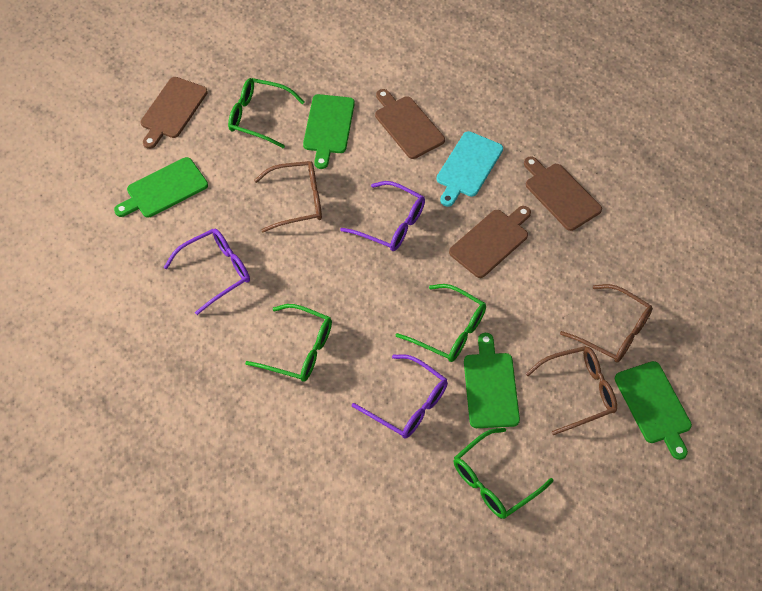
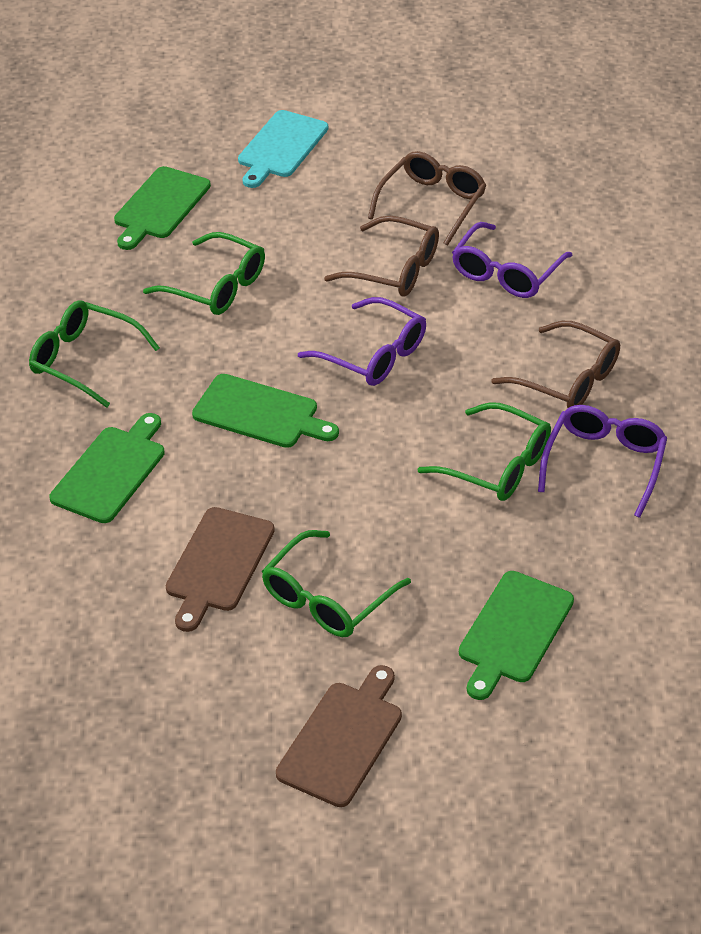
brown cutting board: 4 -> 2

